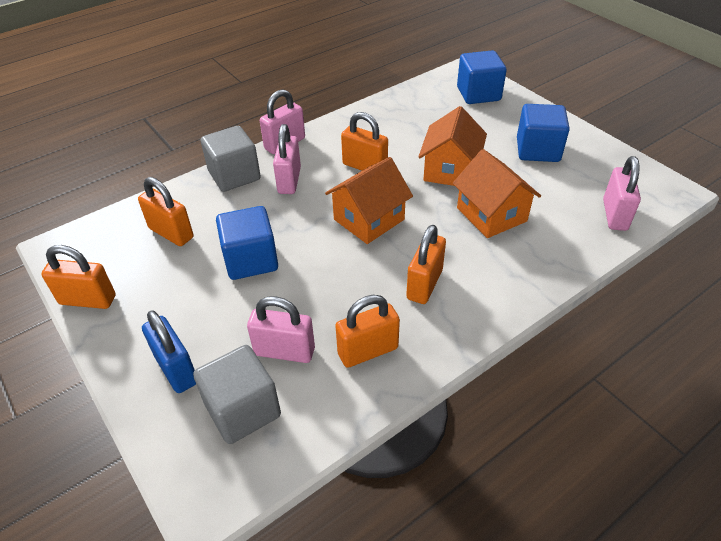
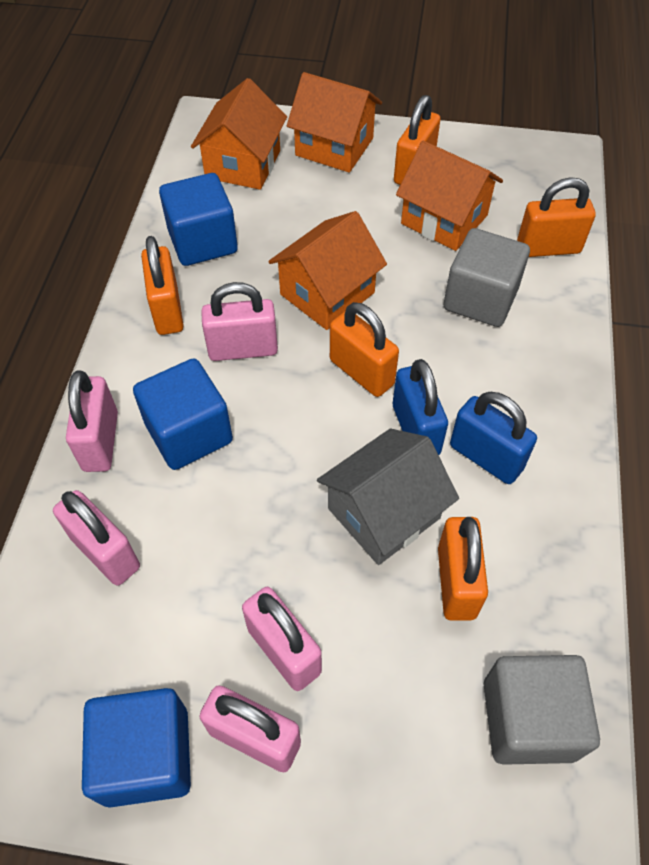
blue padlock: 1 -> 2
grey house: 0 -> 1
orange house: 3 -> 4
pink padlock: 4 -> 5

